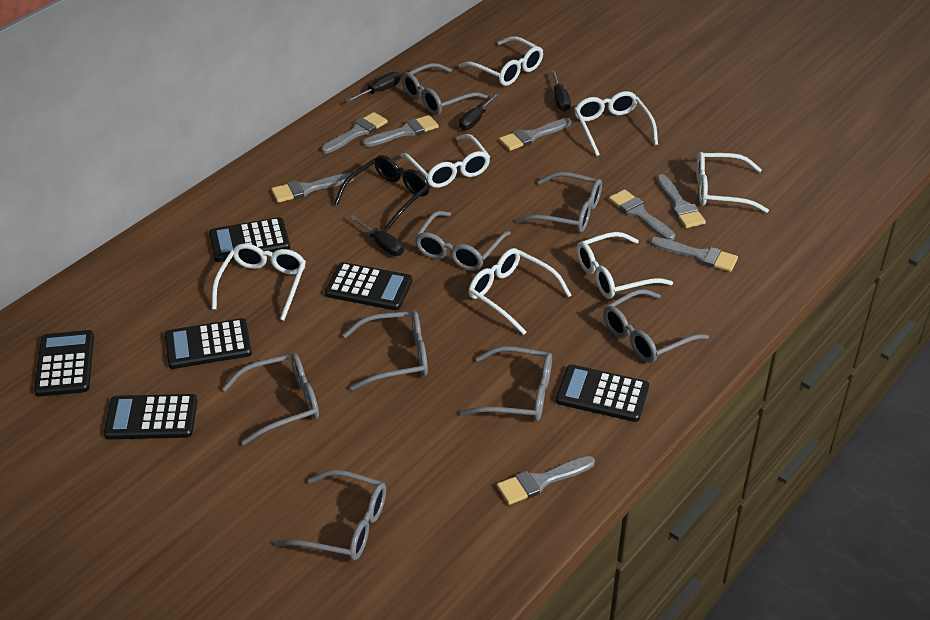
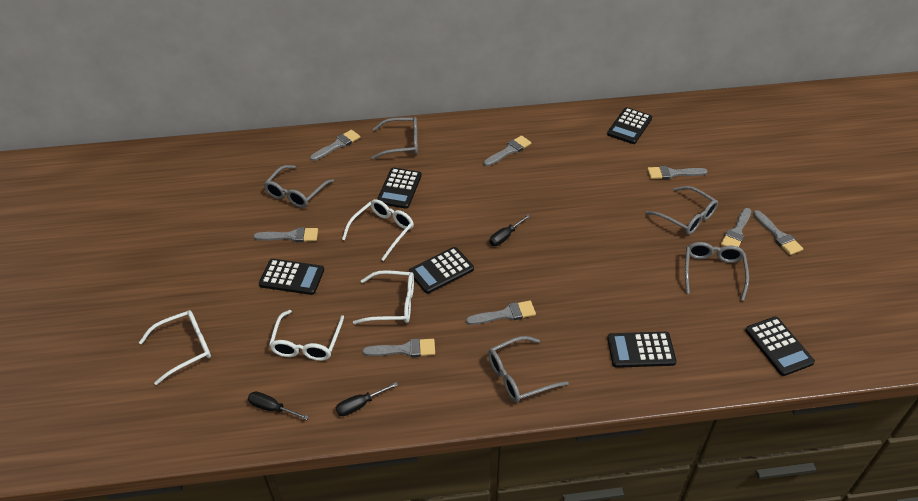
black glasses: 1 -> 0
black screwdriver: 4 -> 3
grey glasses: 8 -> 5
white glasses: 7 -> 4

